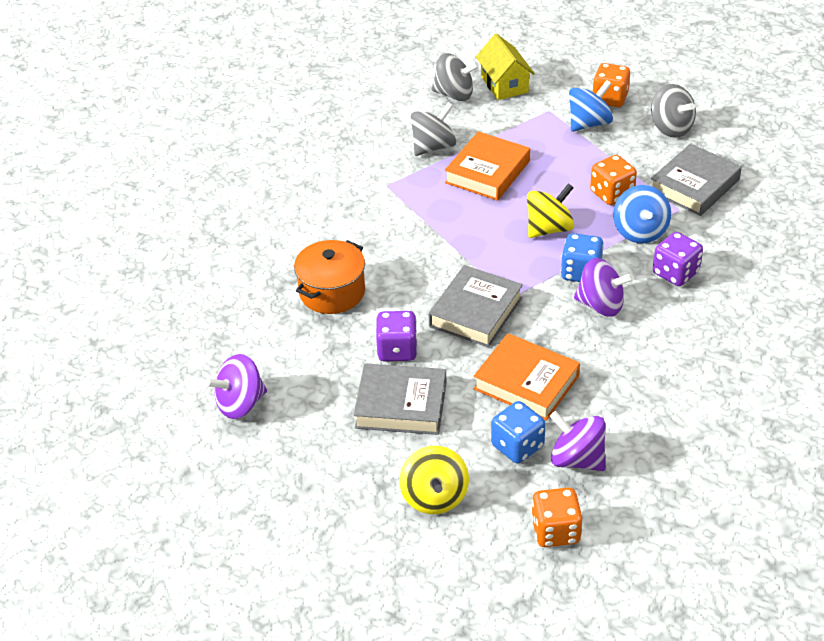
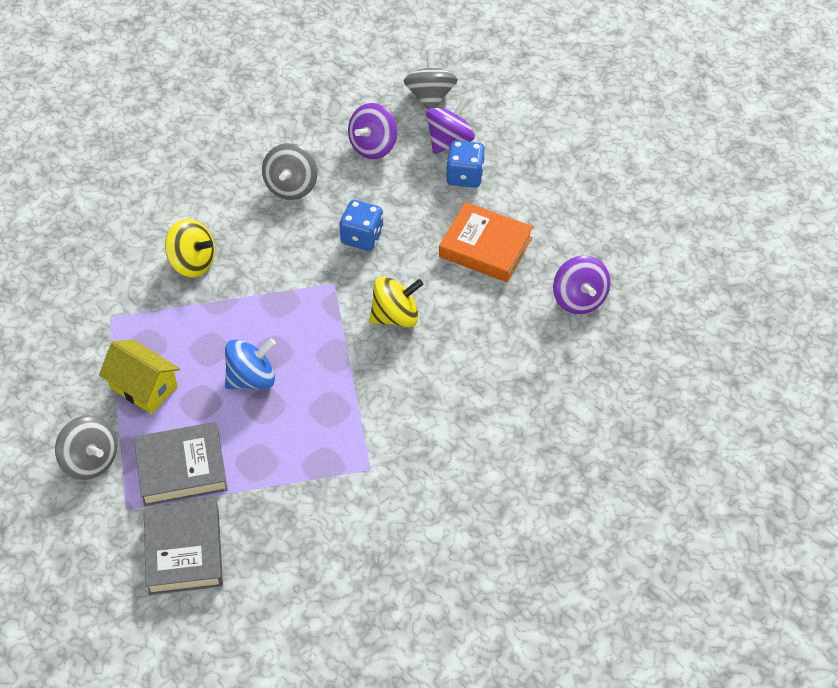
blue spinning top: 2 -> 1
grey book: 3 -> 2
orange book: 2 -> 1
orange dice: 3 -> 0
orange pot: 1 -> 0
purple dice: 2 -> 0

